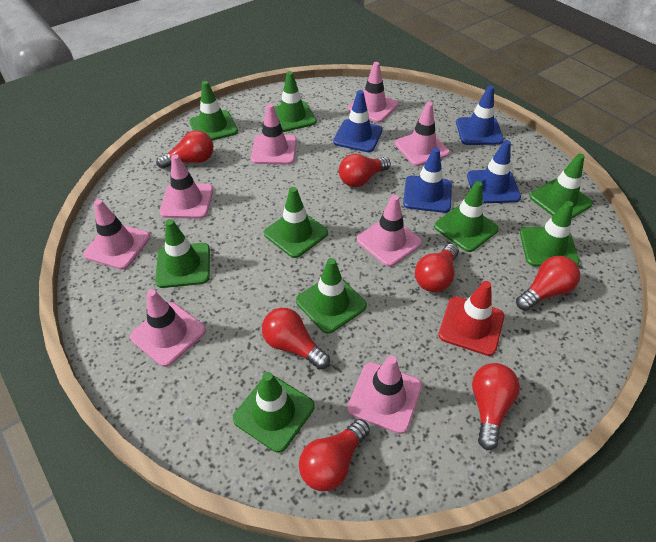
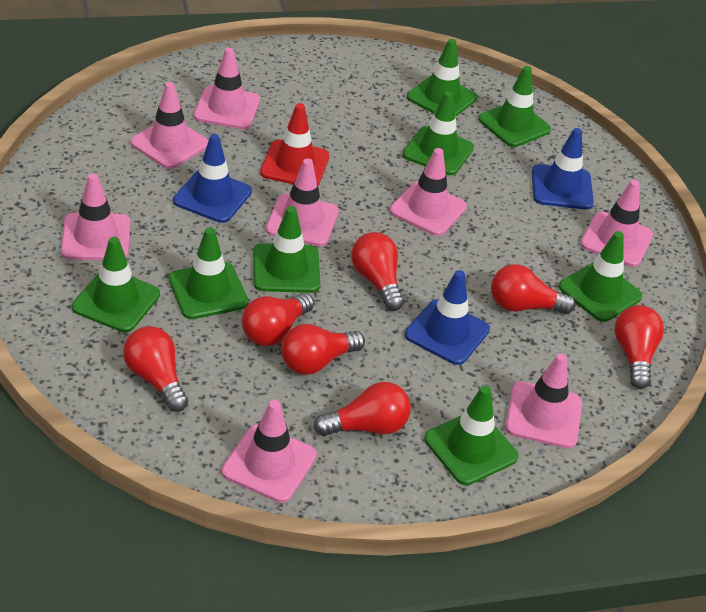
blue traffic cone: 4 -> 3
green traffic cone: 9 -> 8

